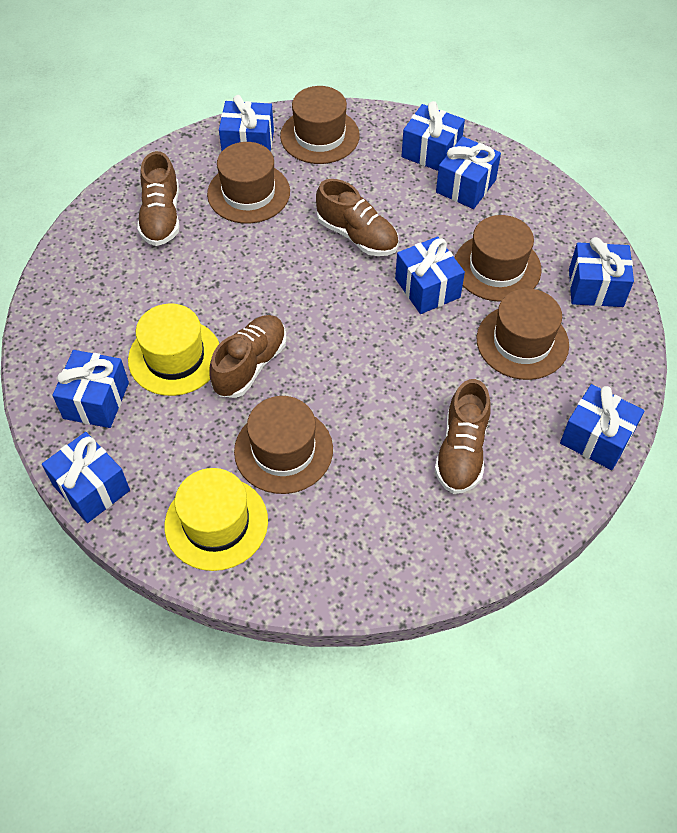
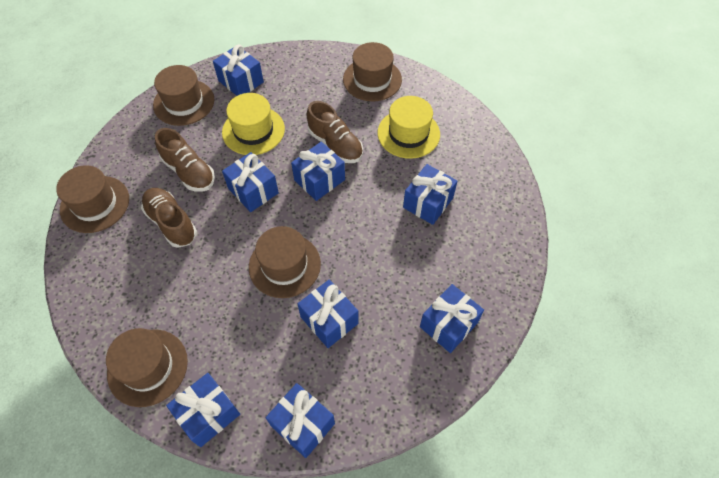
brown shoe: 4 -> 3

